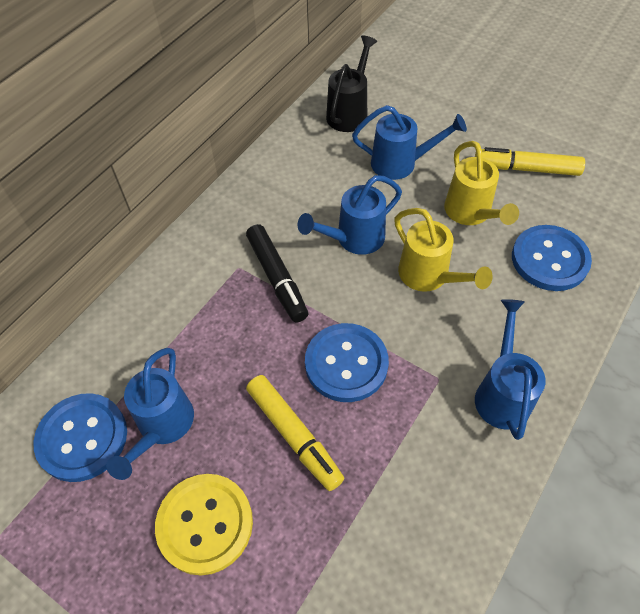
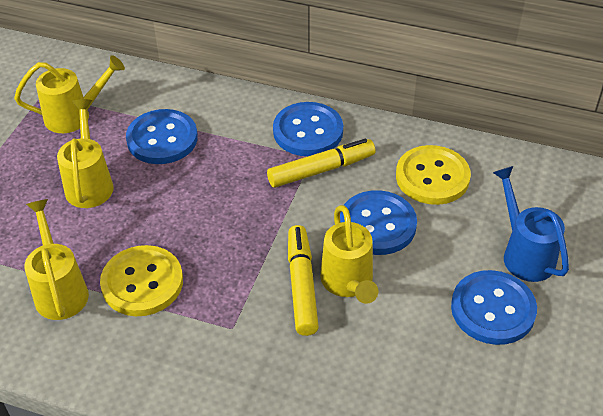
black marker: 1 -> 0
black watering can: 1 -> 0
blue button: 3 -> 4
blue watering can: 4 -> 1
yellow button: 1 -> 2
yellow watering can: 2 -> 4

